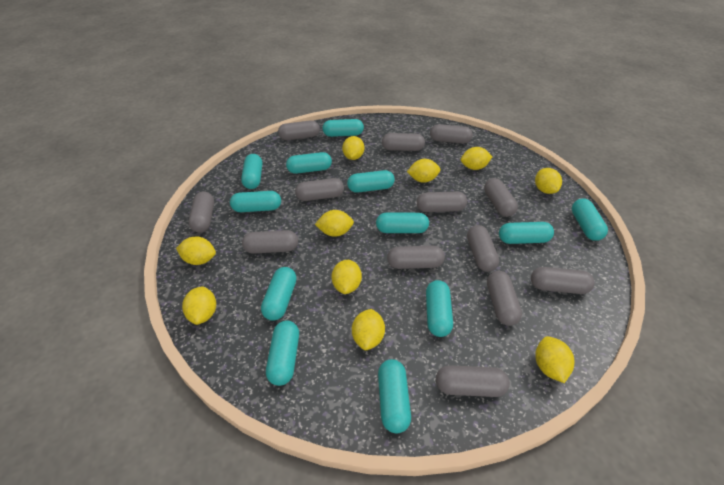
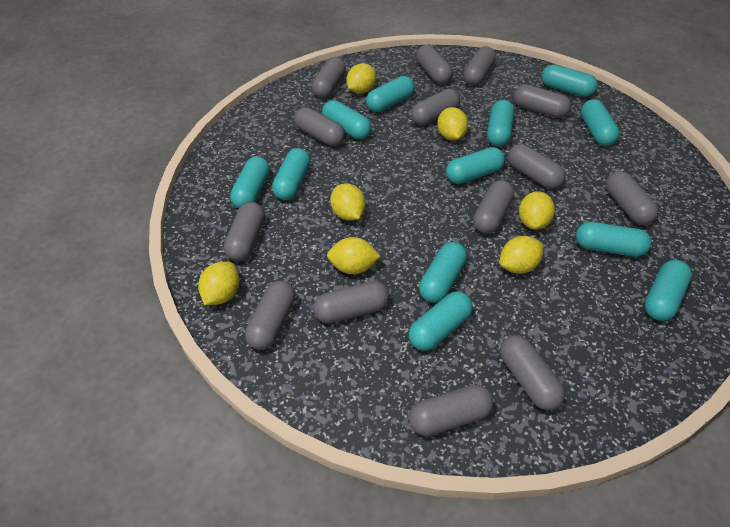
grey capsule: 13 -> 14
yellow lemon: 10 -> 7

